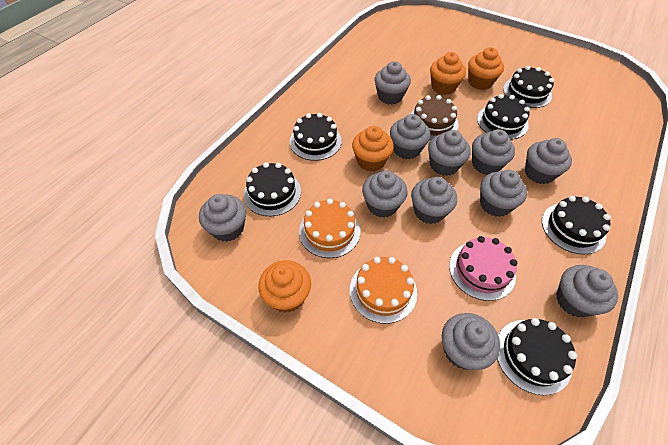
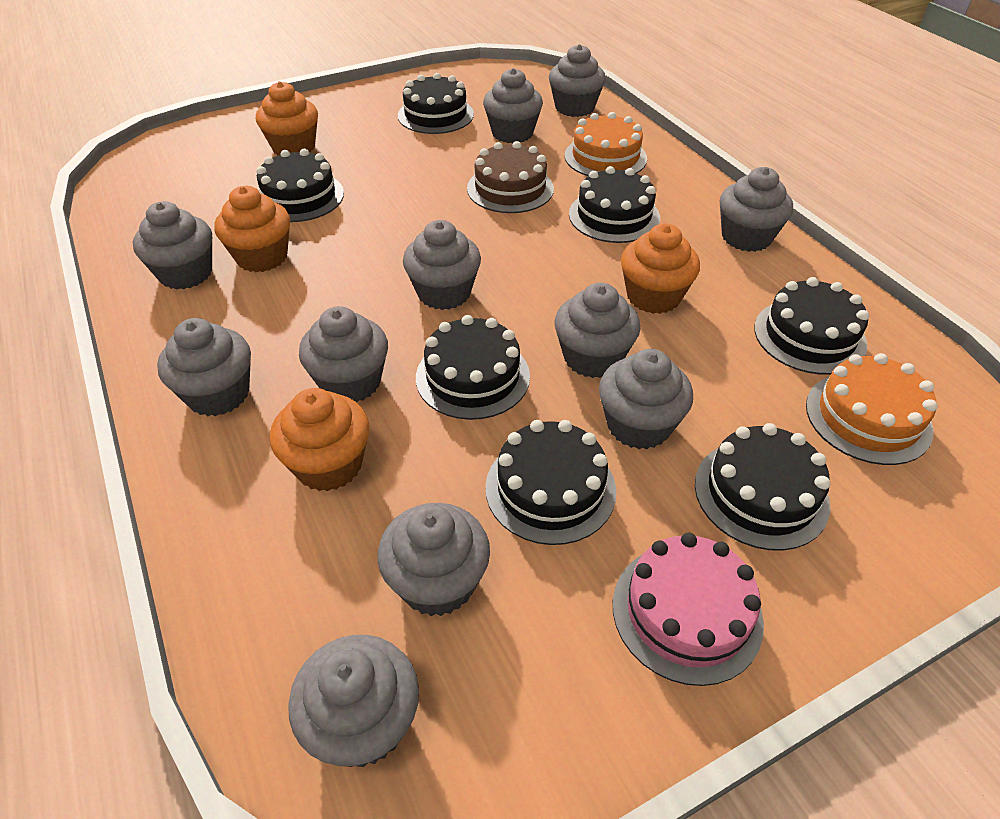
black cake: 6 -> 7

